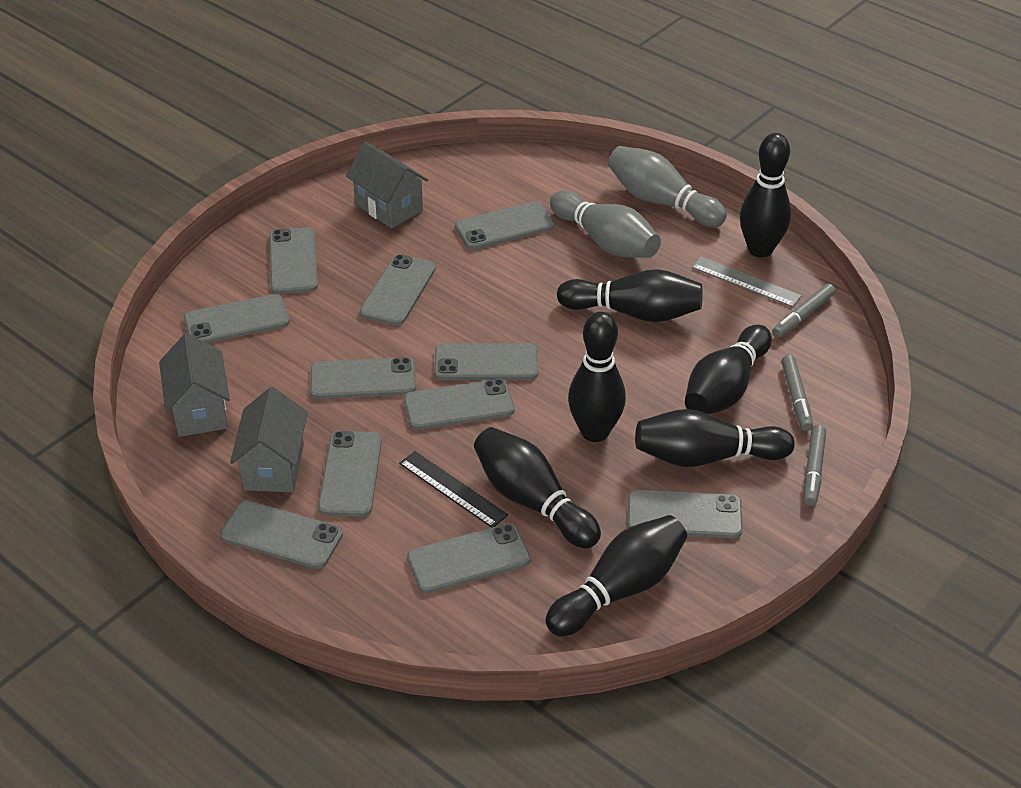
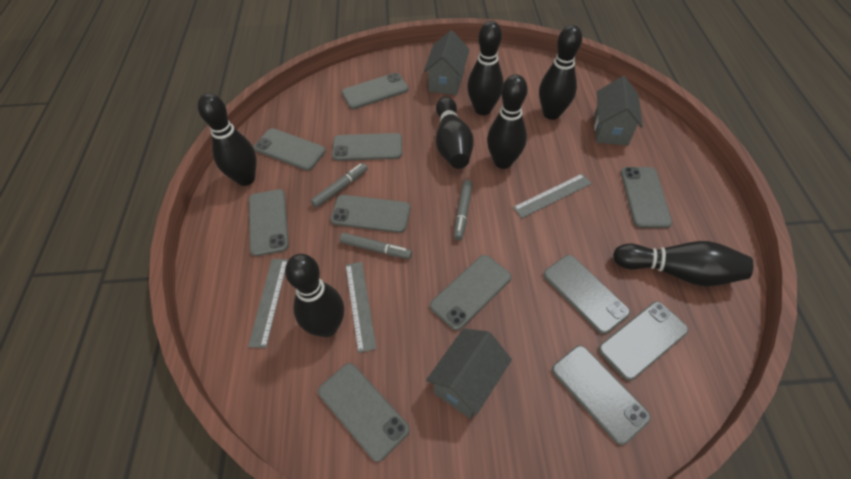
black ruler: 1 -> 0
grey bowling pin: 2 -> 0
grey ruler: 1 -> 3

